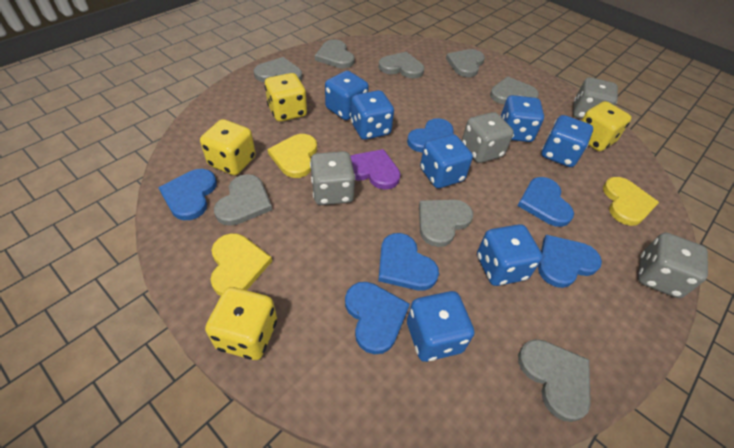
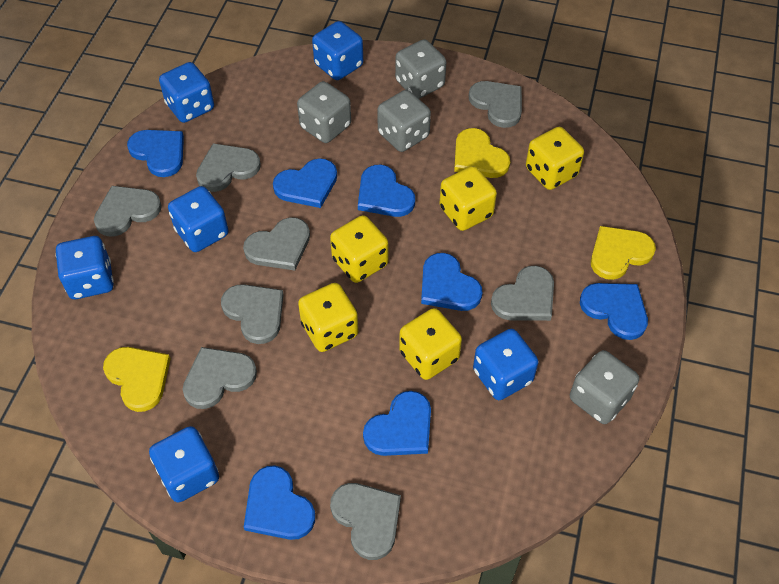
blue dice: 7 -> 6
blue heart: 6 -> 7
purple heart: 1 -> 0
yellow dice: 4 -> 5

